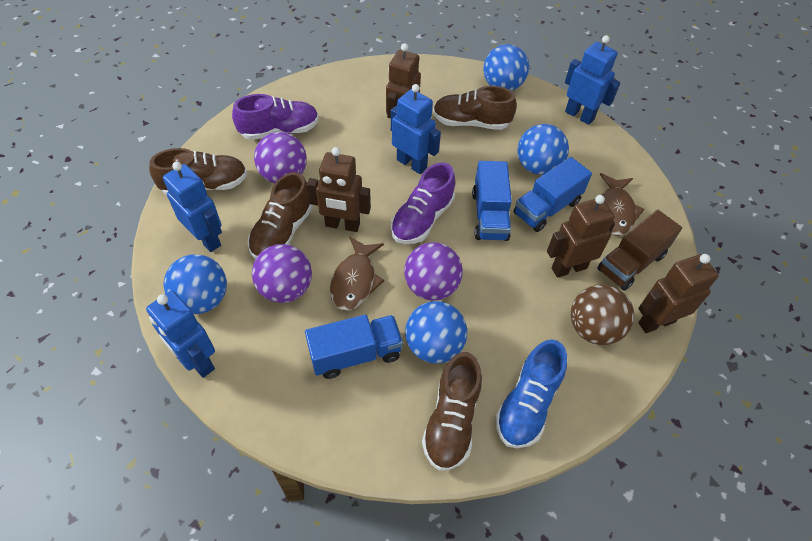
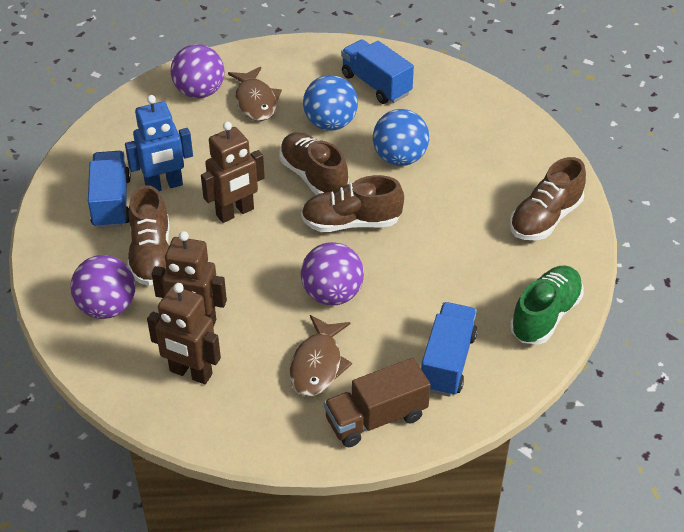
blue ball: 4 -> 2
blue robot: 4 -> 1
blue shoe: 1 -> 0
brown ball: 1 -> 0
brown robot: 4 -> 3
green shoe: 0 -> 1
purple shoe: 2 -> 0

